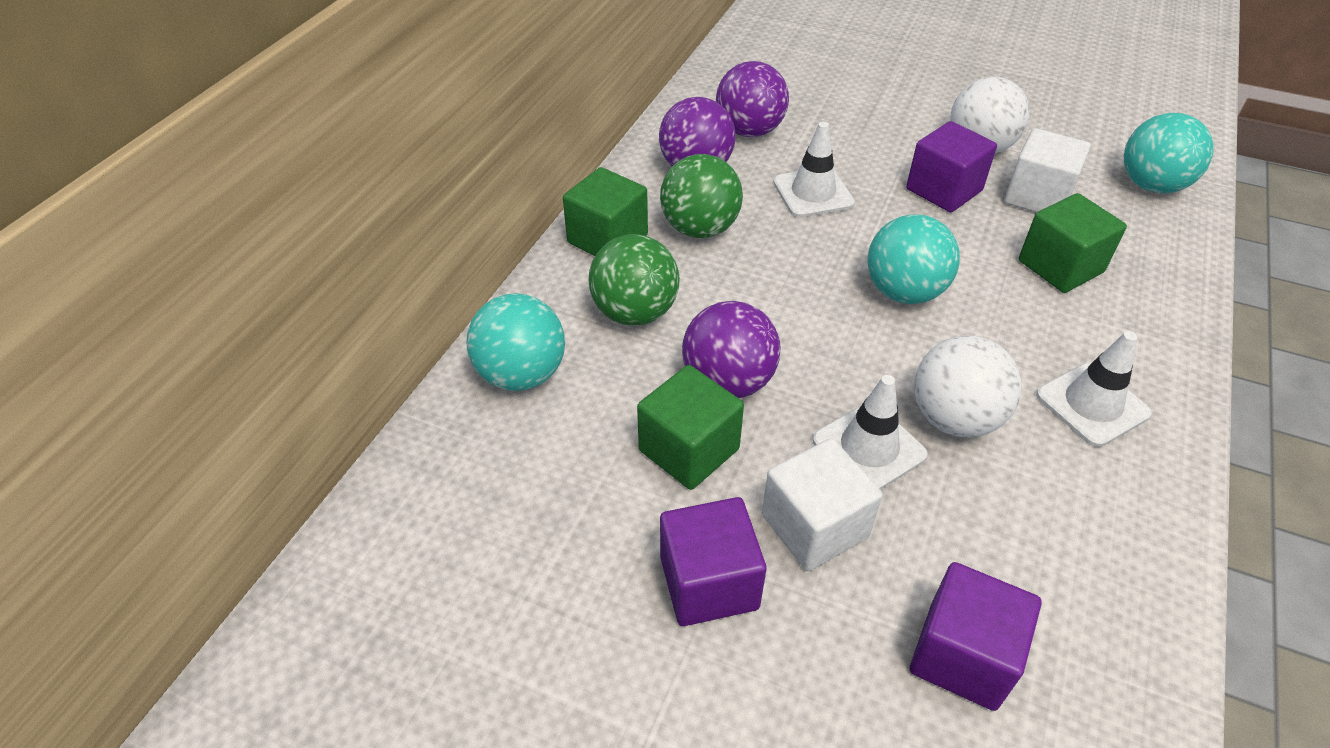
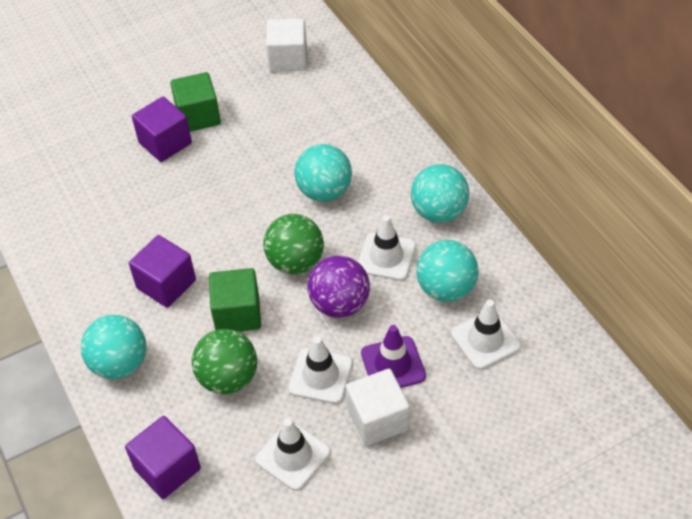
green cube: 3 -> 2
purple ball: 3 -> 1
purple traffic cone: 0 -> 1
turquoise ball: 3 -> 4
white ball: 2 -> 0
white traffic cone: 3 -> 4

